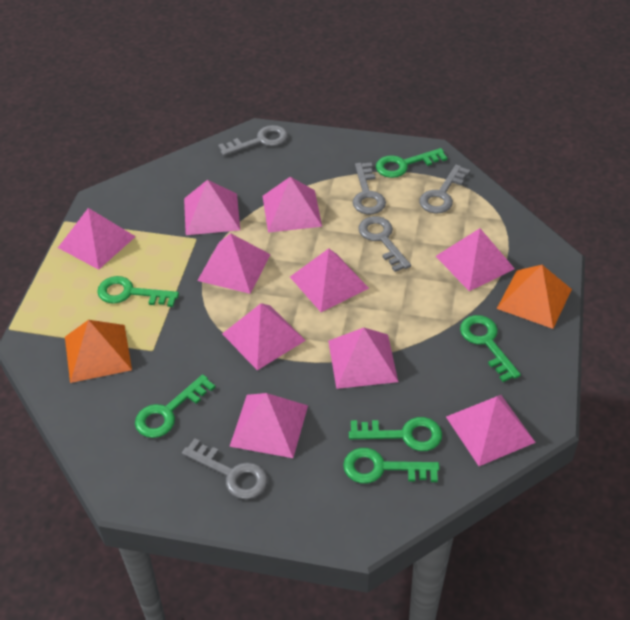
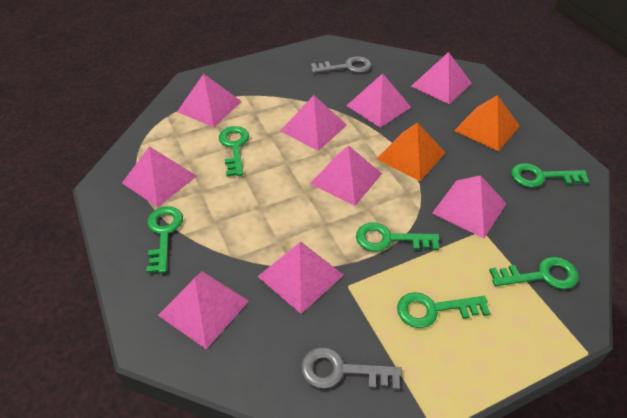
grey key: 5 -> 2
pink pyramid: 10 -> 9

